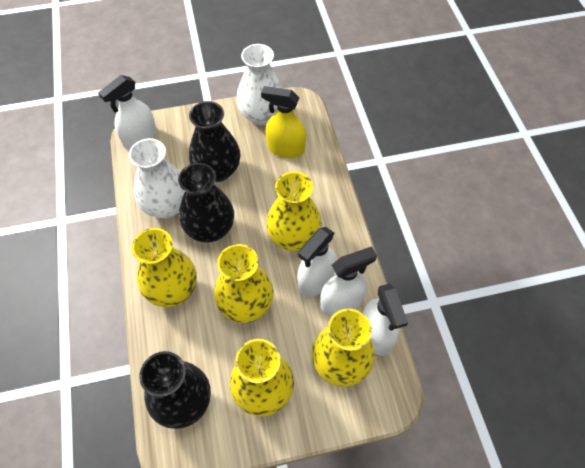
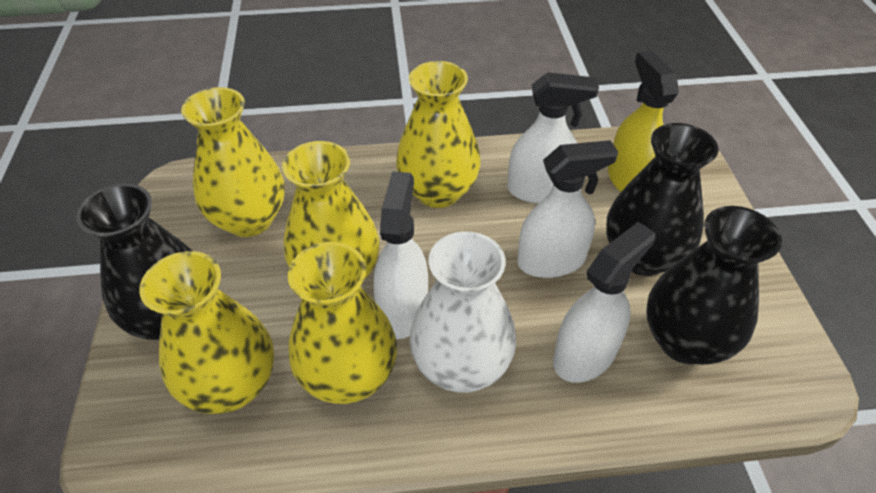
white vase: 2 -> 1

